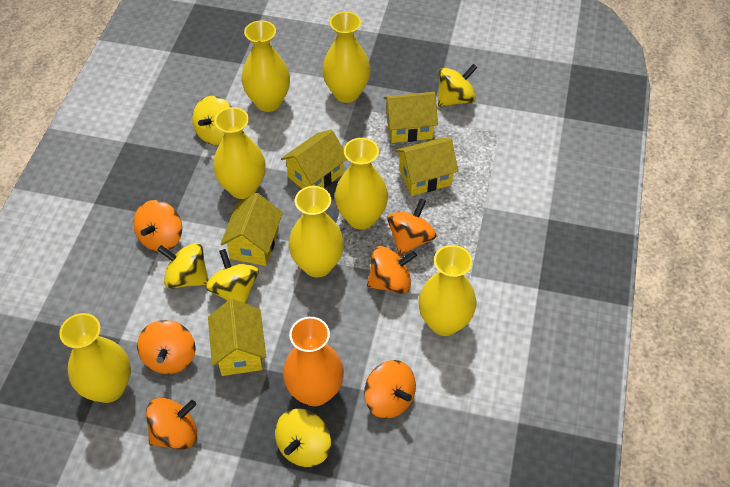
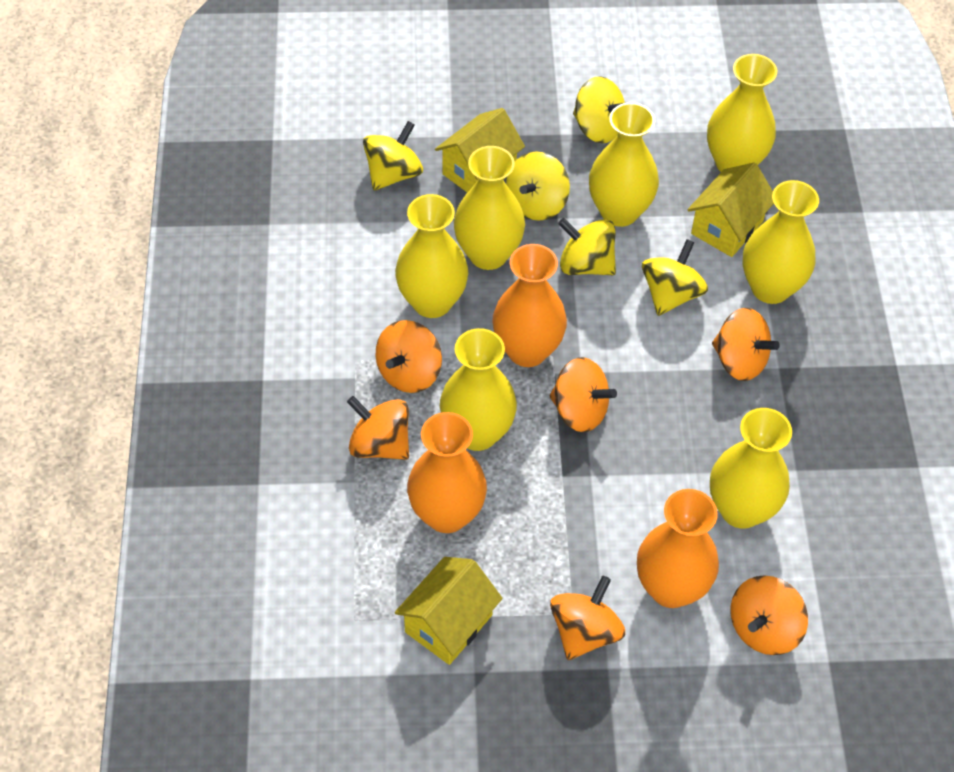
orange vase: 1 -> 3
yellow house: 5 -> 3

